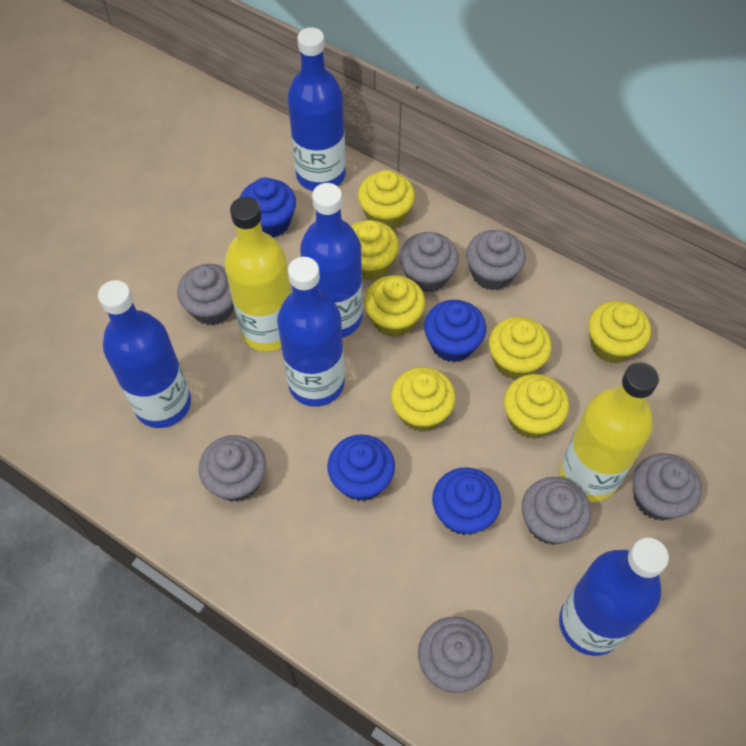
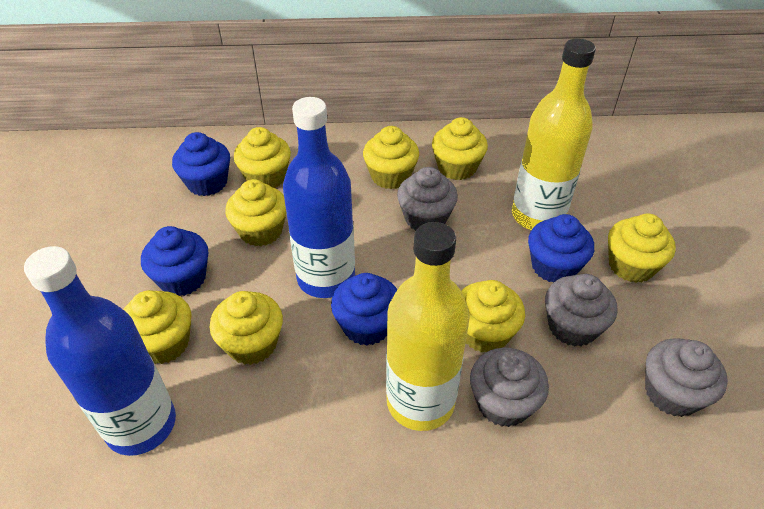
blue bottle: 5 -> 2
grey cupcake: 7 -> 4
yellow cupcake: 7 -> 8

